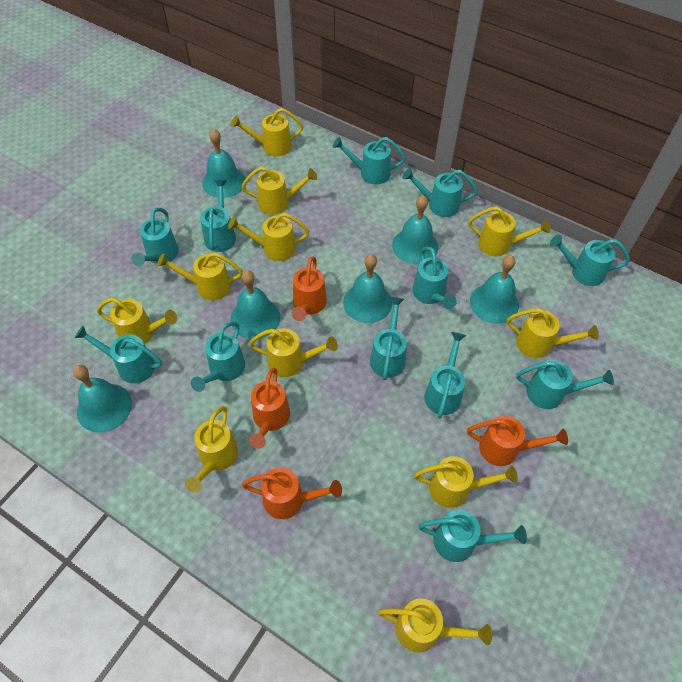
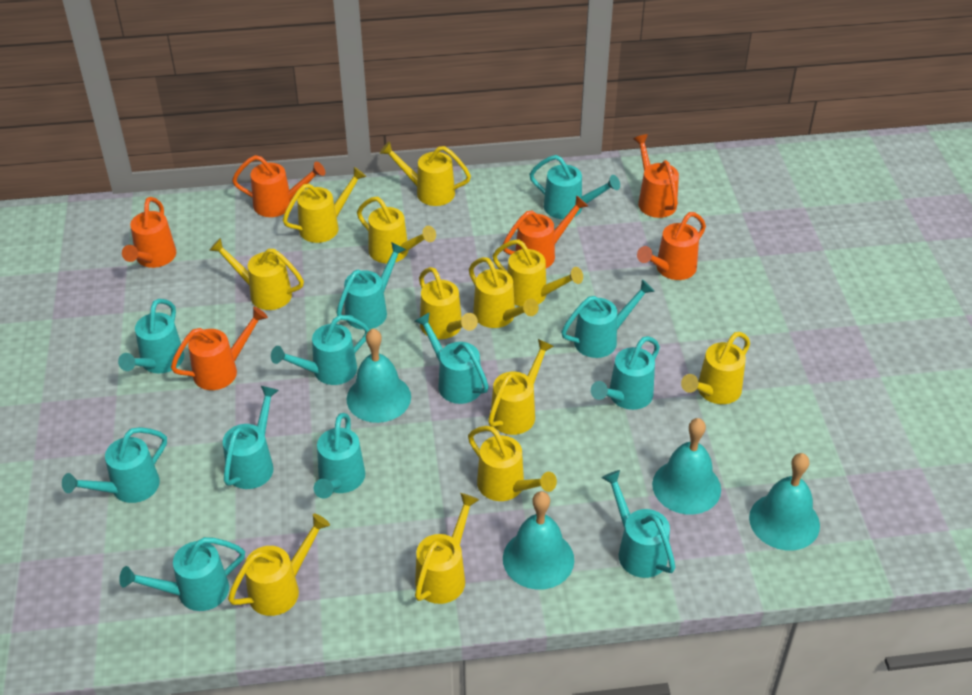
orange watering can: 4 -> 6
turquoise bell: 6 -> 4
yellow watering can: 11 -> 12

